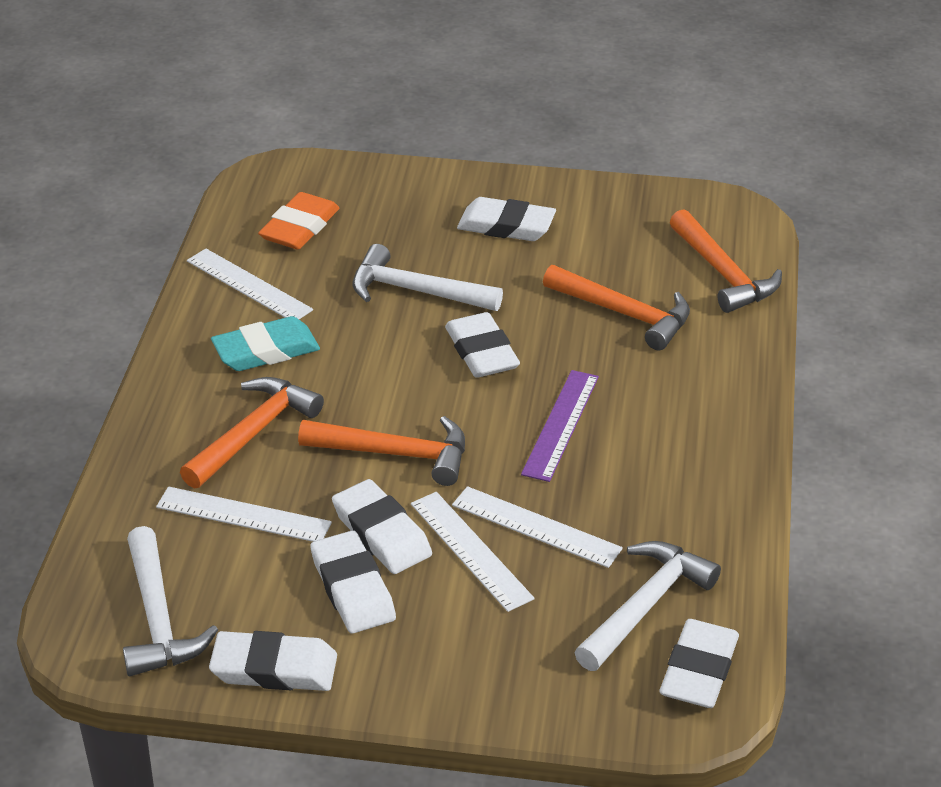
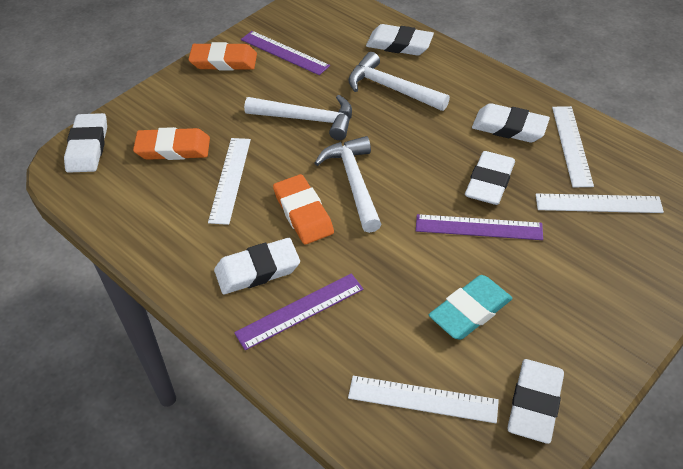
orange eraser: 1 -> 3
orange hammer: 4 -> 0
purple ruler: 1 -> 3

